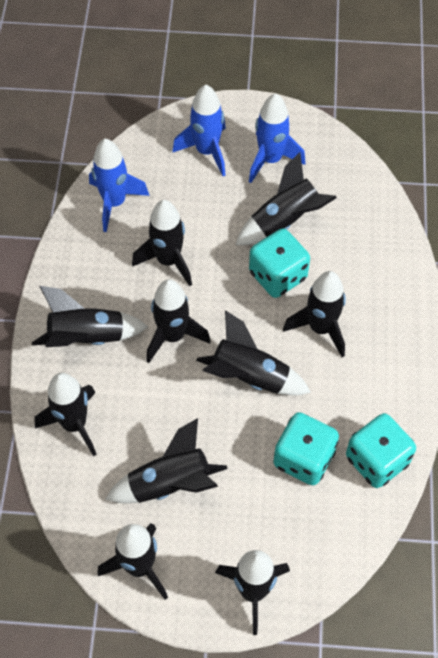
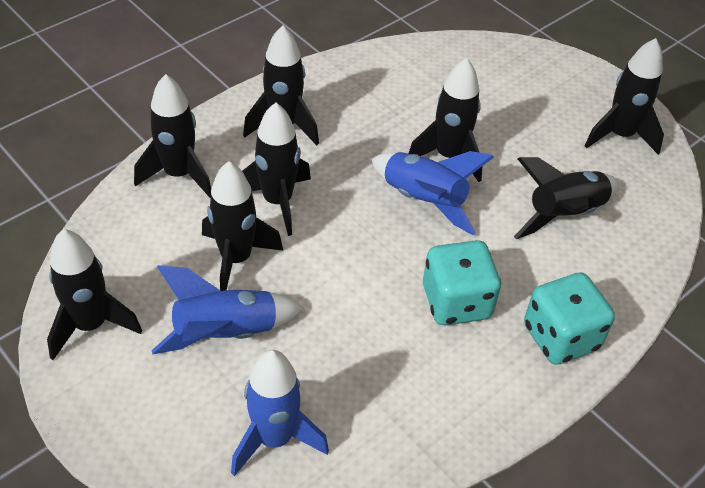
black rocket: 10 -> 8
turquoise dice: 3 -> 2

